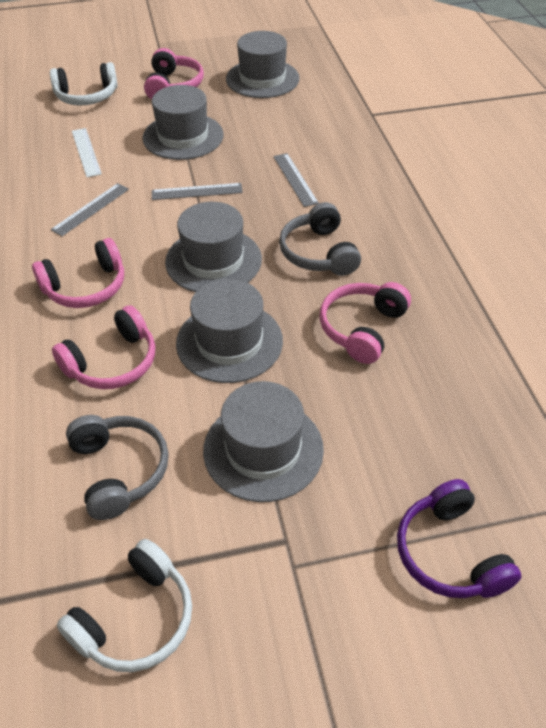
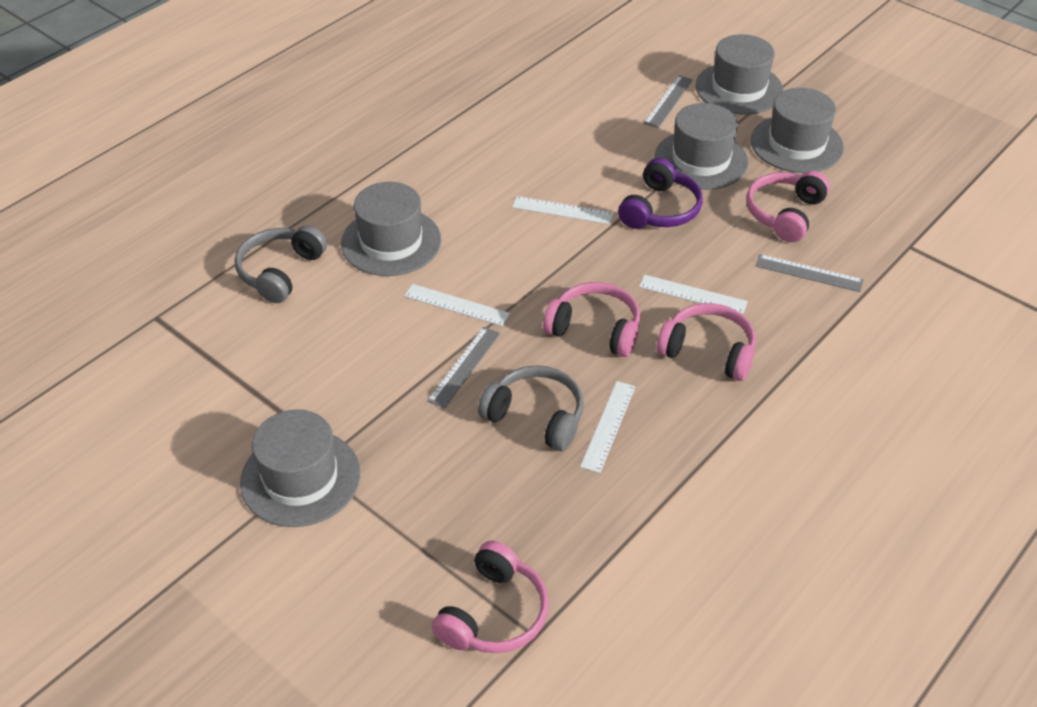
white headphones: 2 -> 0
white ruler: 1 -> 4

